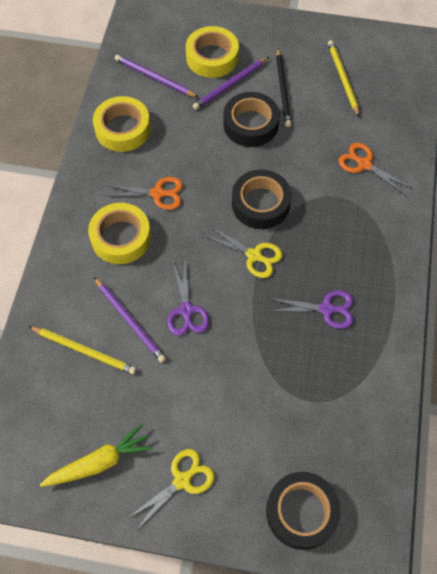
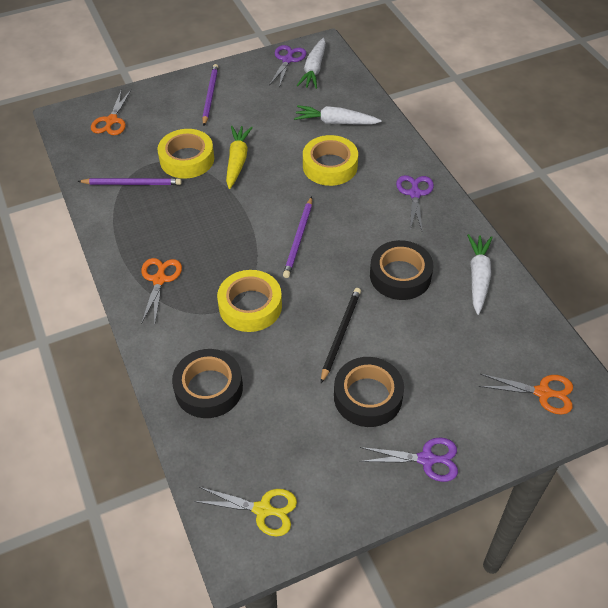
orange scissors: 2 -> 3
purple scissors: 2 -> 3
white carrot: 0 -> 3
yellow pencil: 2 -> 0
yellow scissors: 2 -> 1

